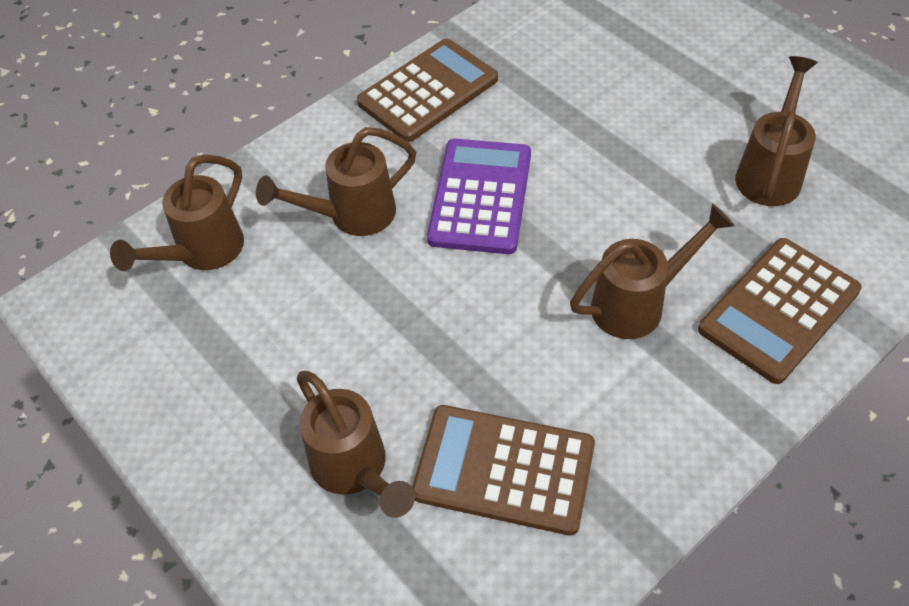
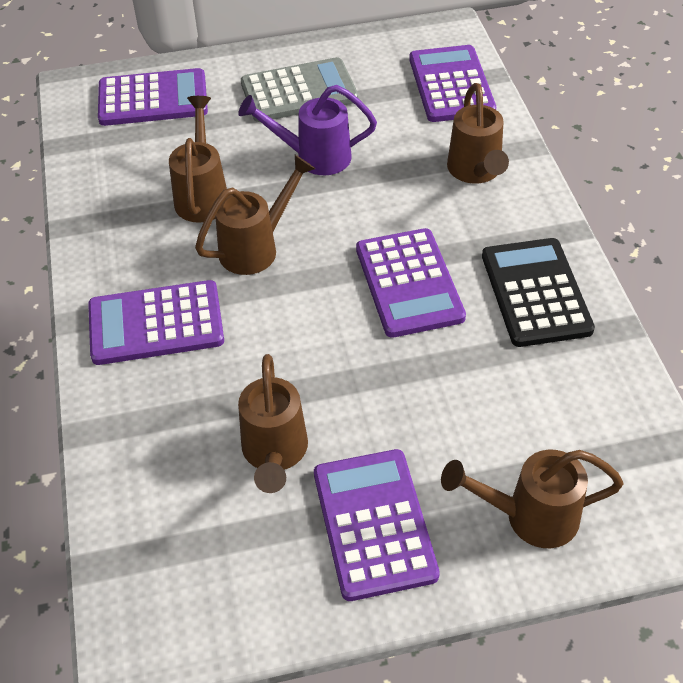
black calculator: 0 -> 1
brown calculator: 3 -> 0
grey calculator: 0 -> 1
purple calculator: 1 -> 5
purple watering can: 0 -> 1

